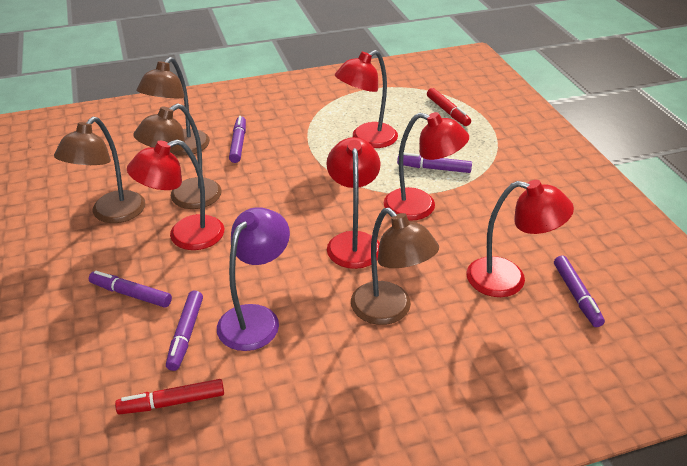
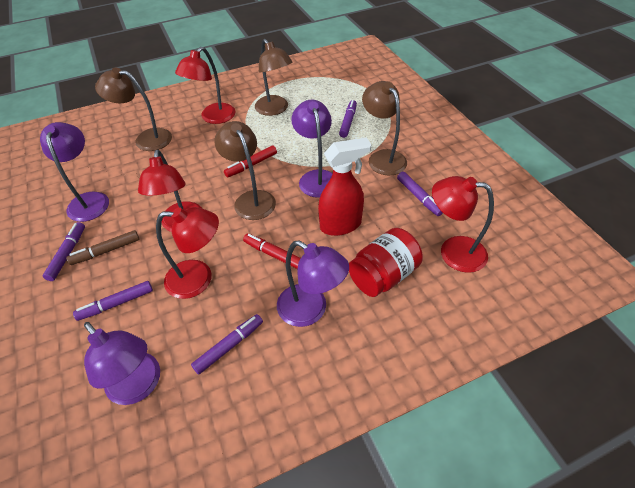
brown marker: 0 -> 1
purple lamp: 1 -> 4
red jar: 0 -> 1
red lamp: 5 -> 4
red spray bottle: 0 -> 1

